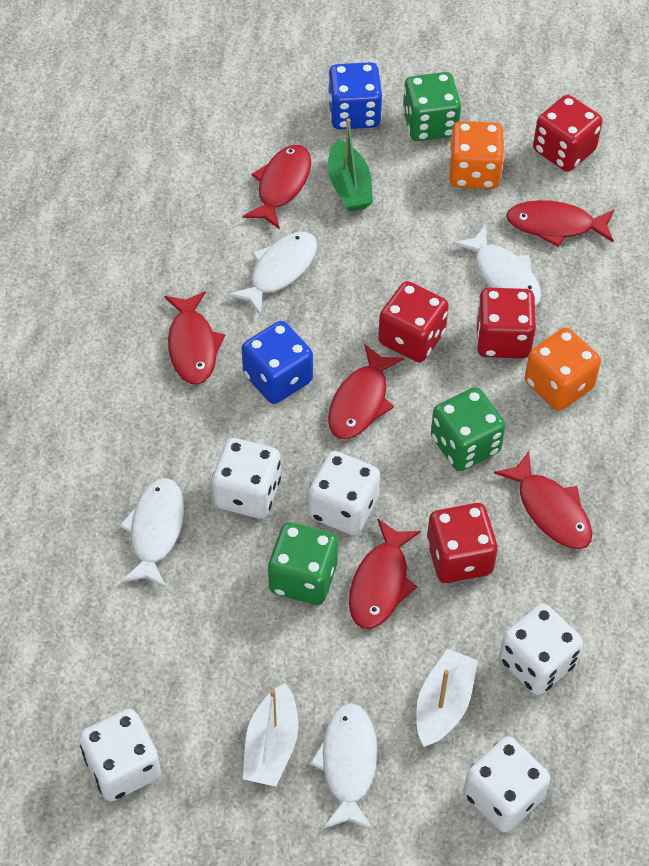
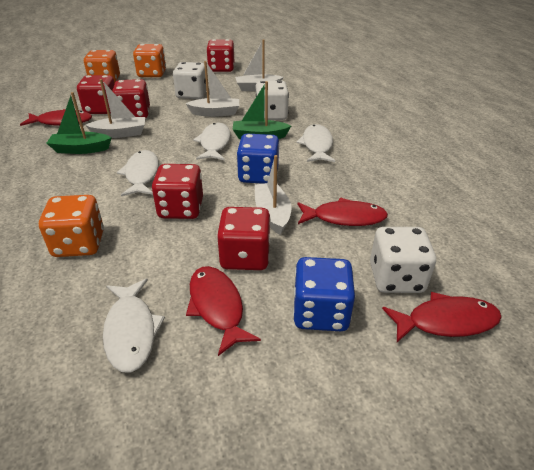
green boat: 1 -> 2
green dice: 3 -> 0
orange dice: 2 -> 3
red dice: 4 -> 5
red fish: 6 -> 4
white boat: 2 -> 4
white dice: 5 -> 3

